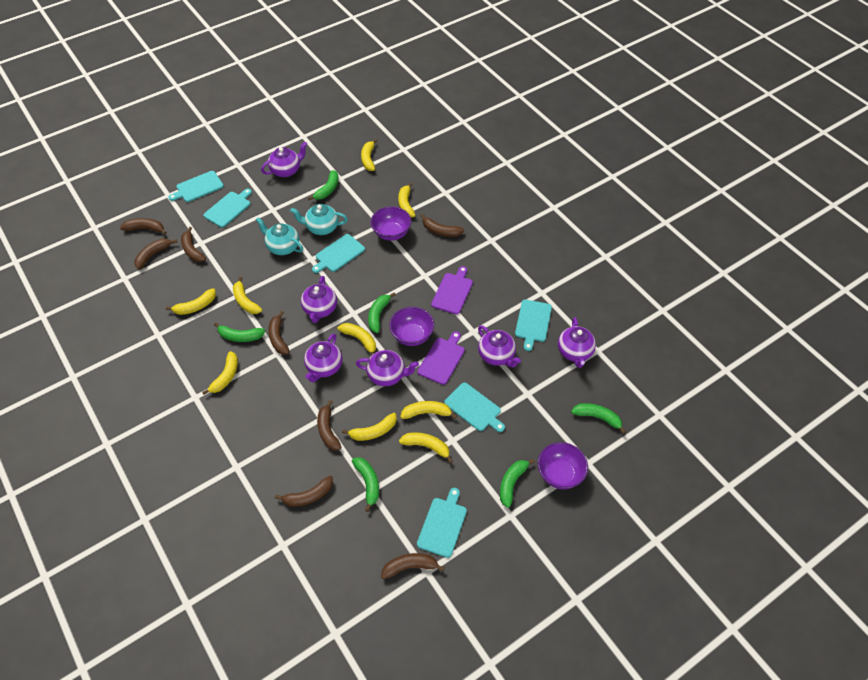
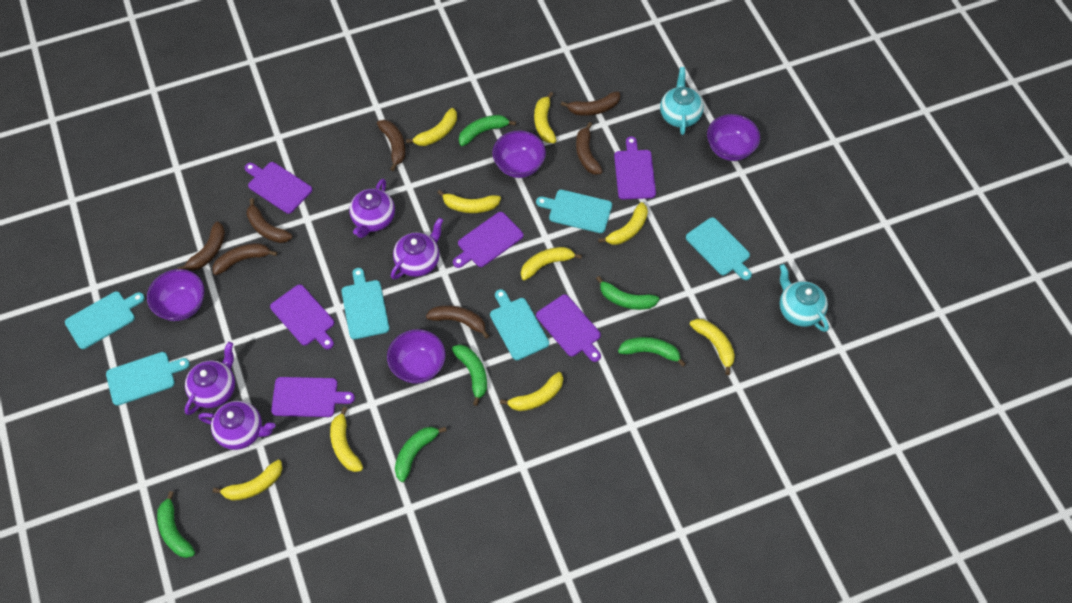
brown banana: 8 -> 7
purple bowl: 3 -> 4
purple cutting board: 2 -> 6
purple teapot: 6 -> 4

